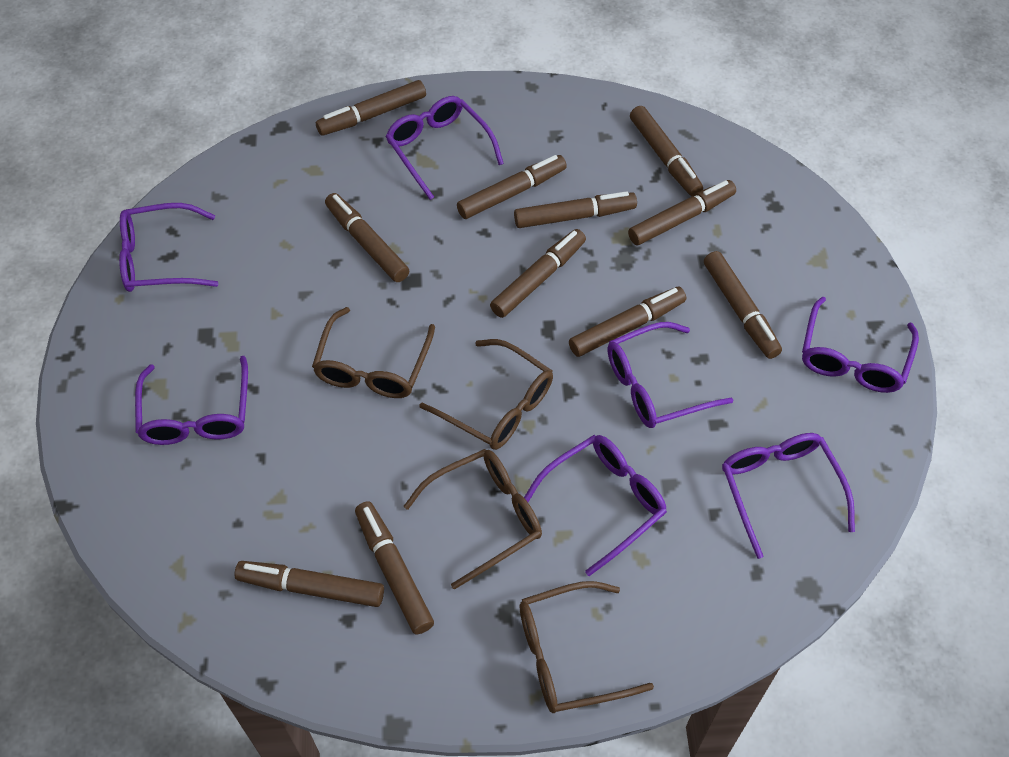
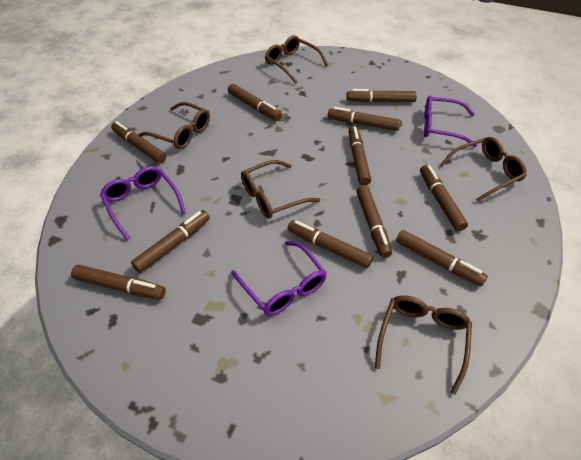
brown glasses: 4 -> 5
purple glasses: 7 -> 3

